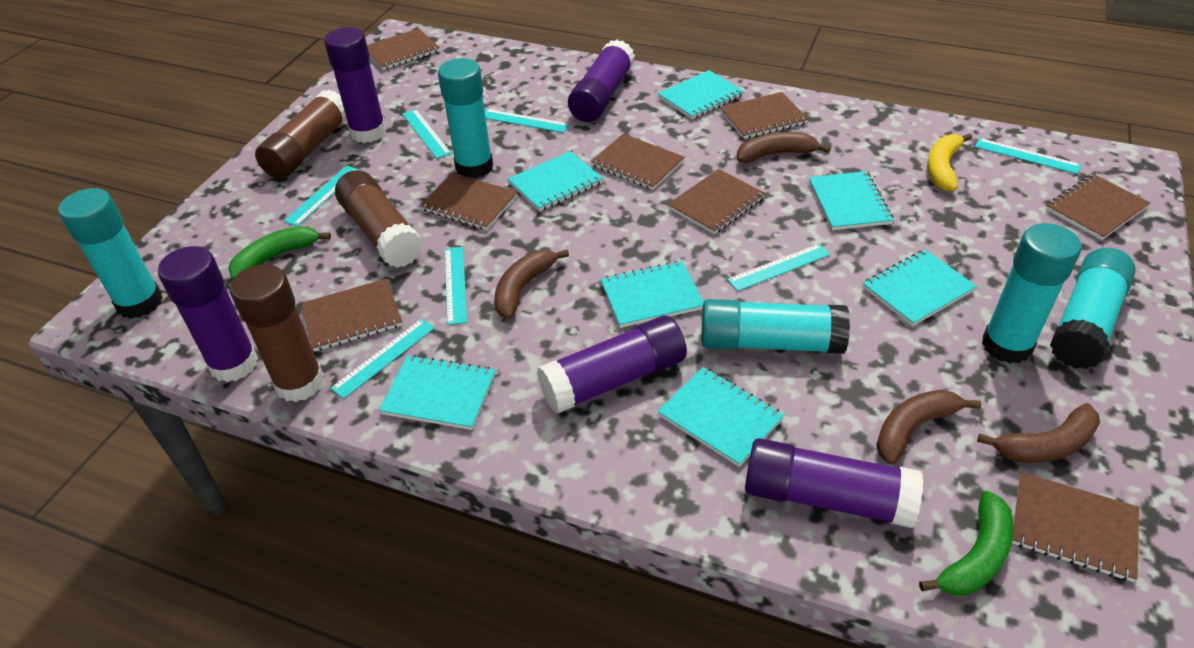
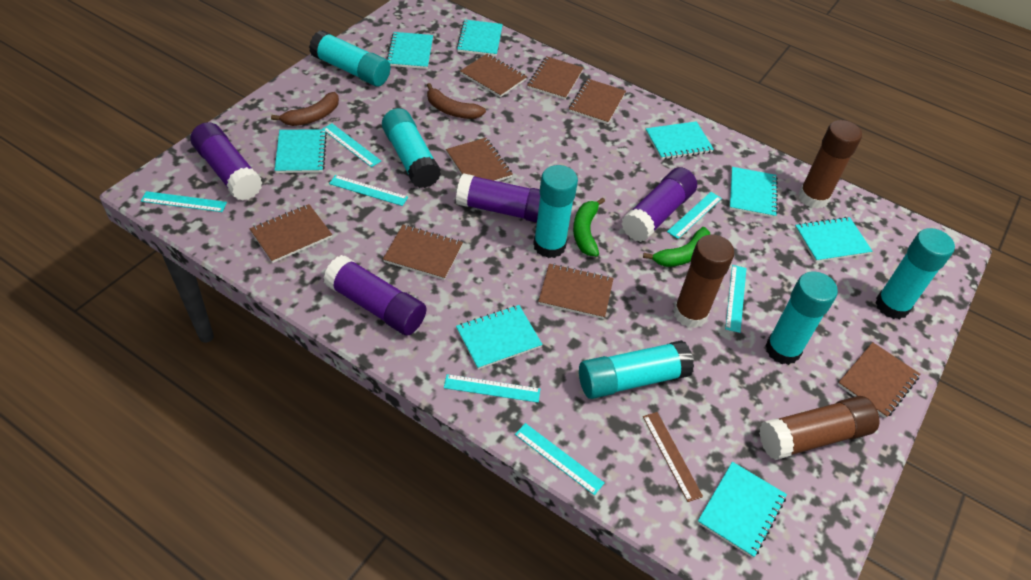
brown banana: 4 -> 2
brown ruler: 0 -> 1
purple glue stick: 5 -> 4
turquoise glue stick: 5 -> 6
turquoise notebook: 7 -> 8
yellow banana: 1 -> 0

